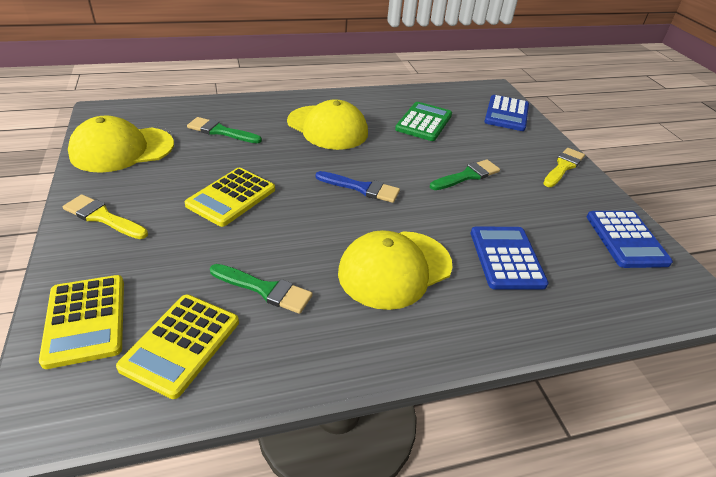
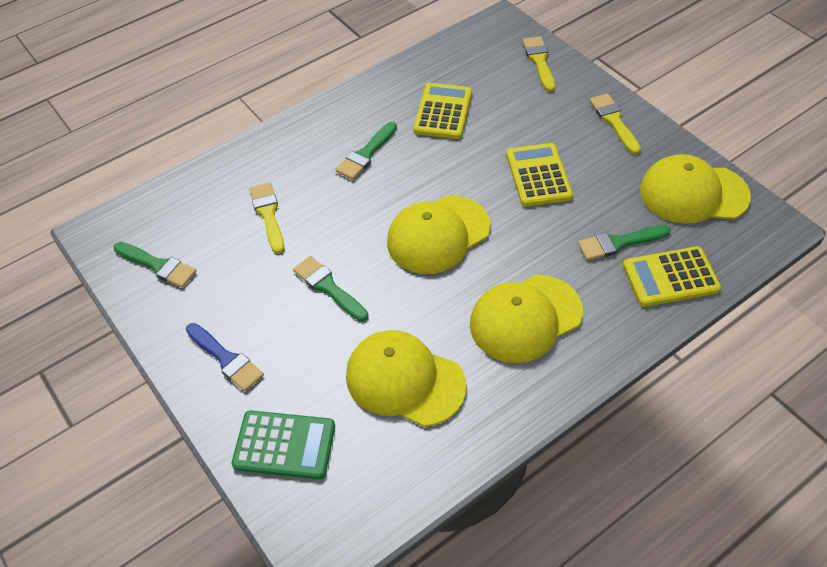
blue calculator: 3 -> 0
green brush: 3 -> 4
yellow brush: 2 -> 3
yellow cap: 3 -> 4

